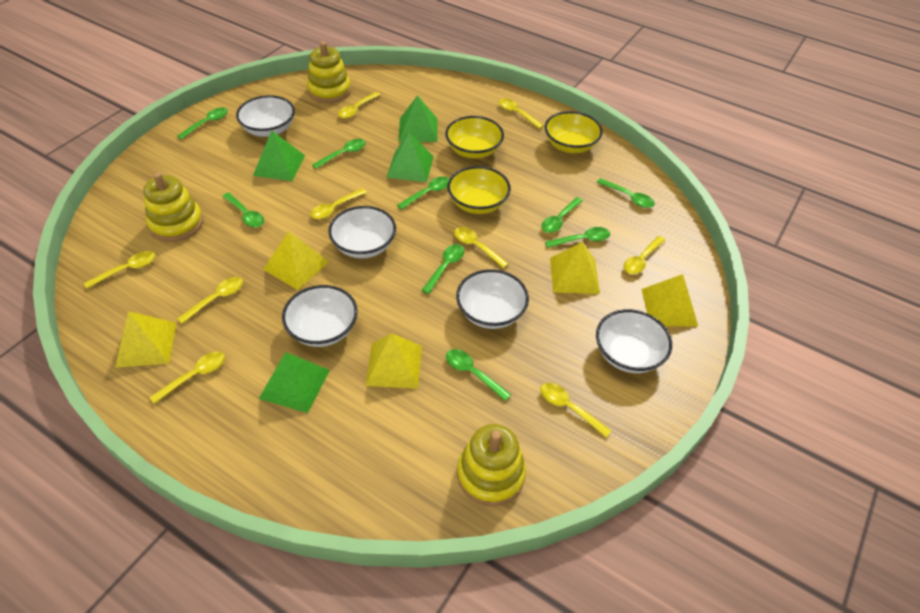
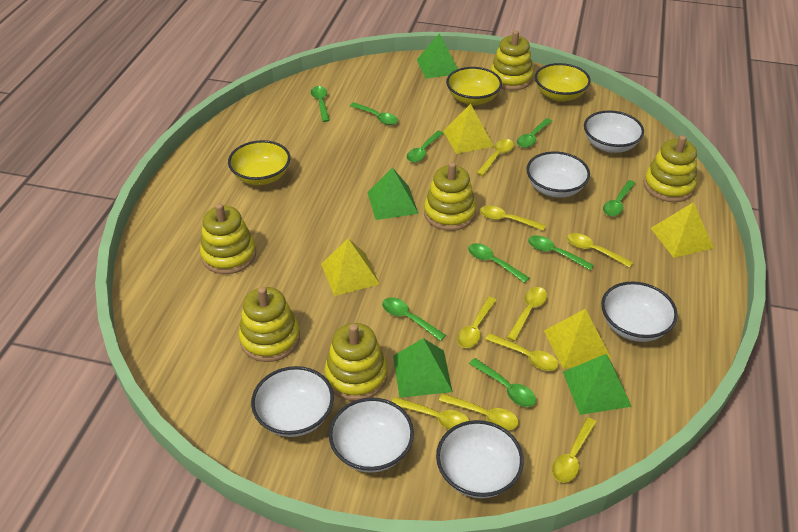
white bowl: 5 -> 6
yellow pyramid: 5 -> 4
yellow stacking toy: 3 -> 6

